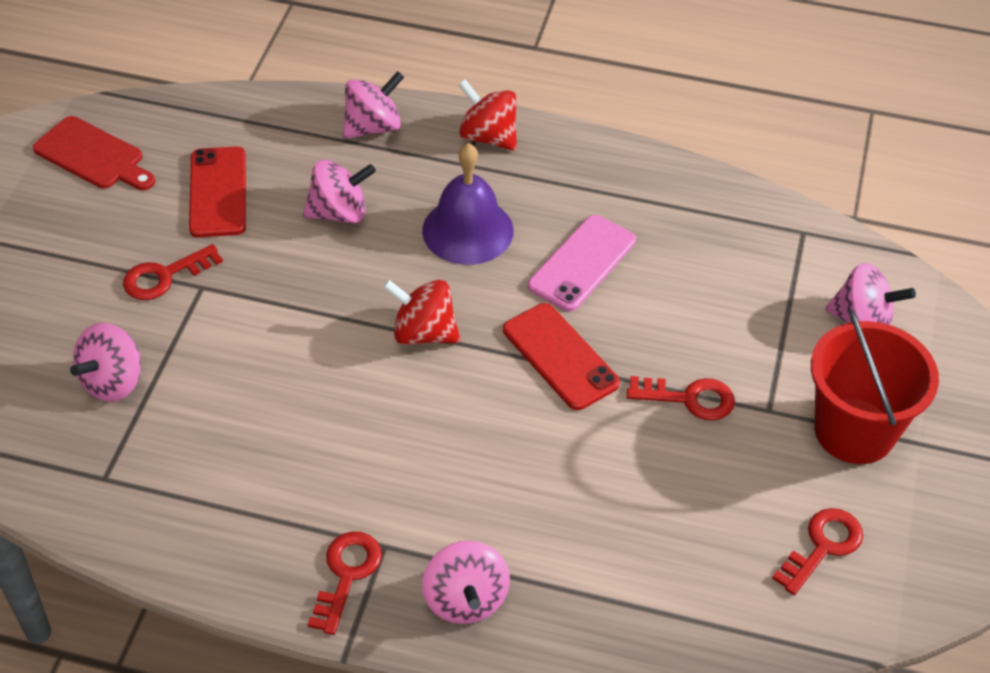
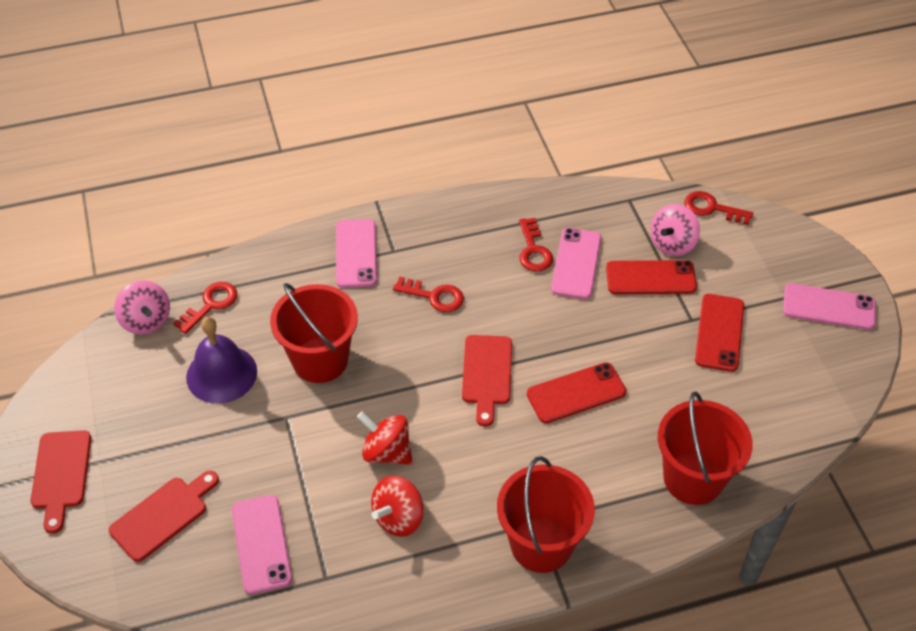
pink phone: 1 -> 4
pink spinning top: 5 -> 2
red bucket: 1 -> 3
red cutting board: 1 -> 3
red phone: 2 -> 3

